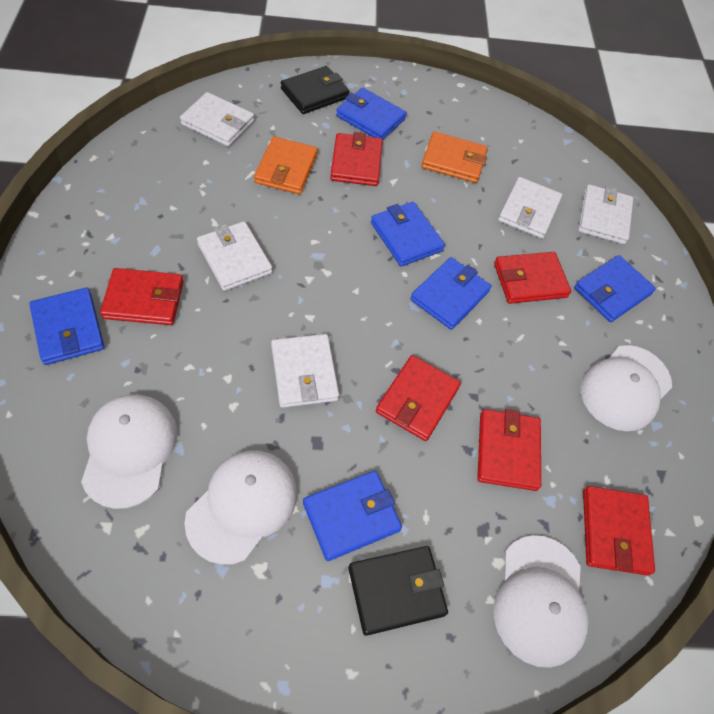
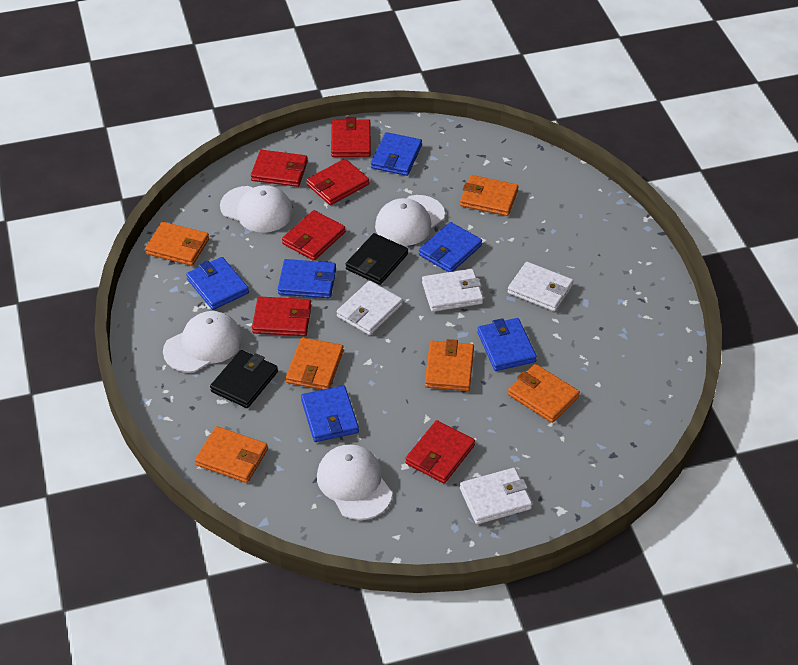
orange wallet: 2 -> 6
white wallet: 5 -> 4

